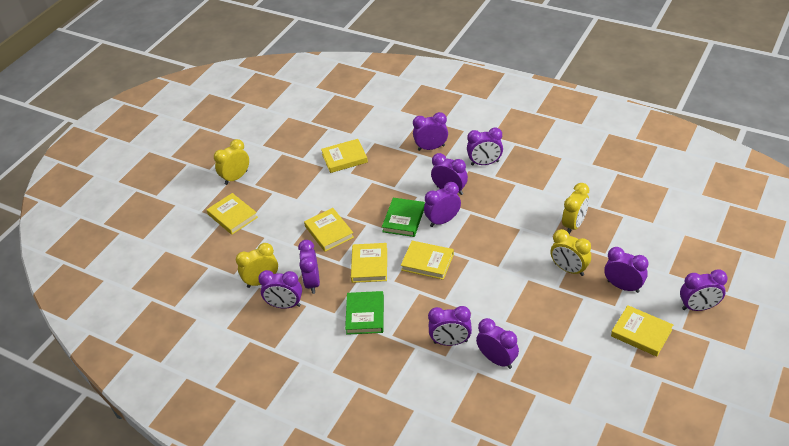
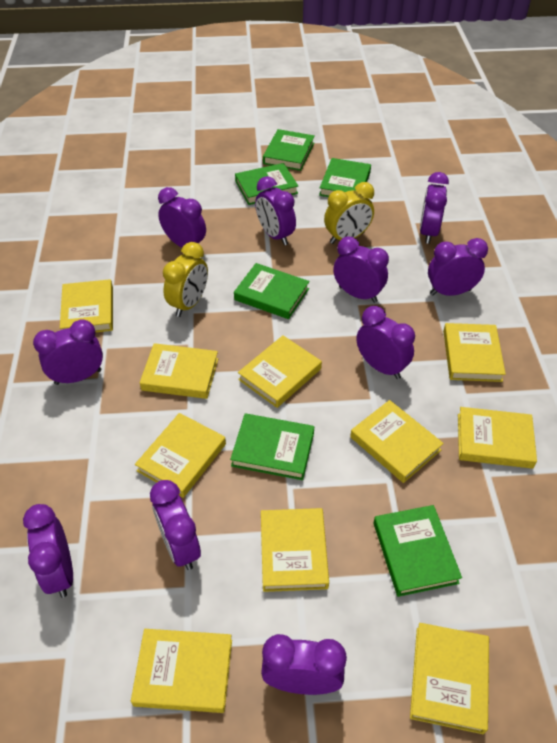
green book: 2 -> 6
yellow book: 6 -> 10
yellow clock: 4 -> 2

